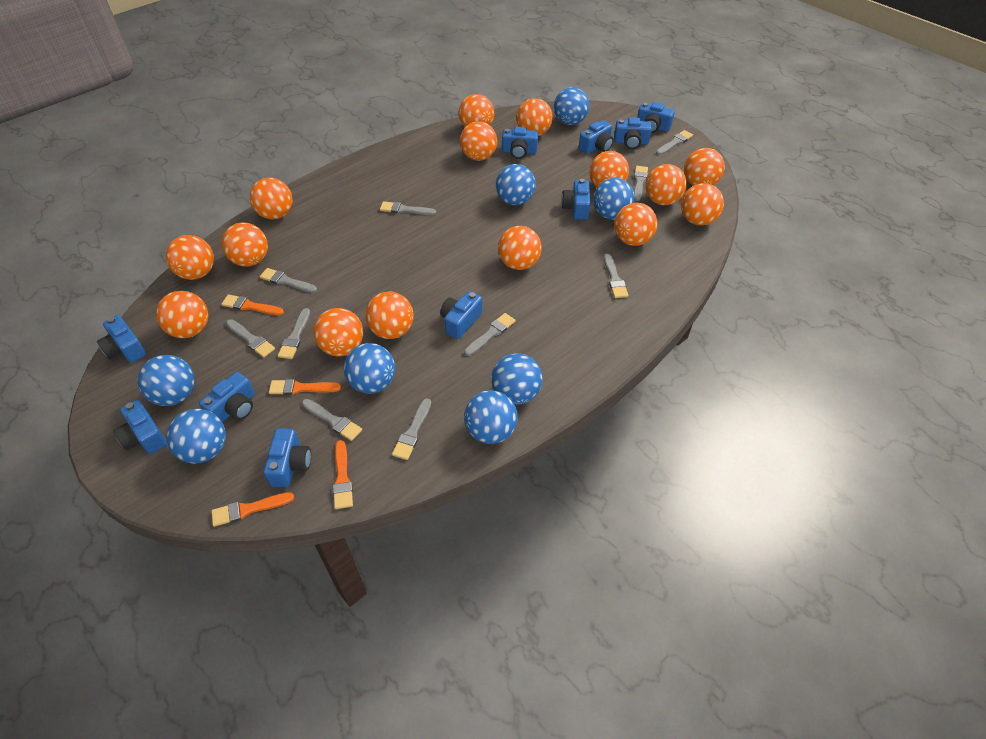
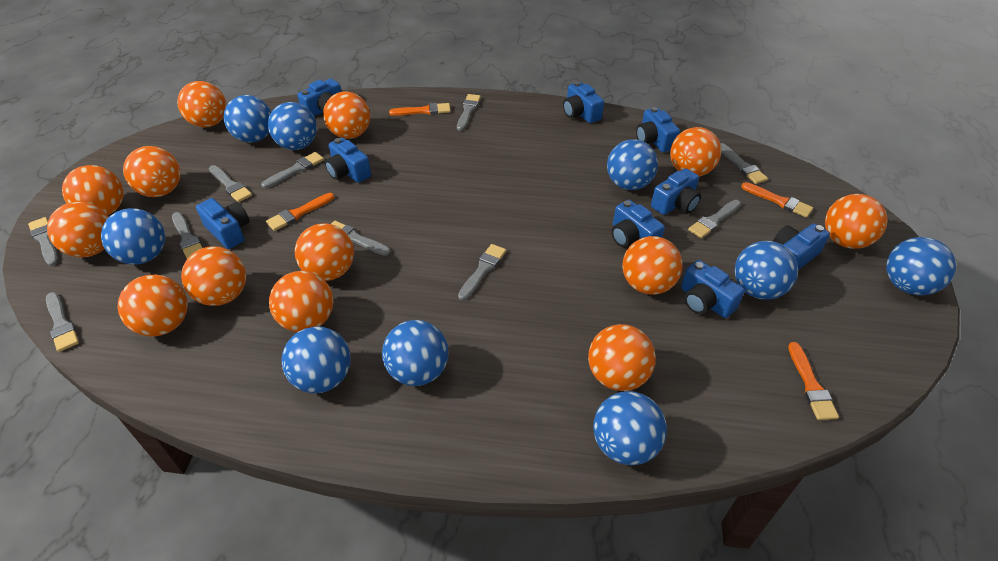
blue ball: 8 -> 9
blue camera: 10 -> 9
orange ball: 15 -> 13

